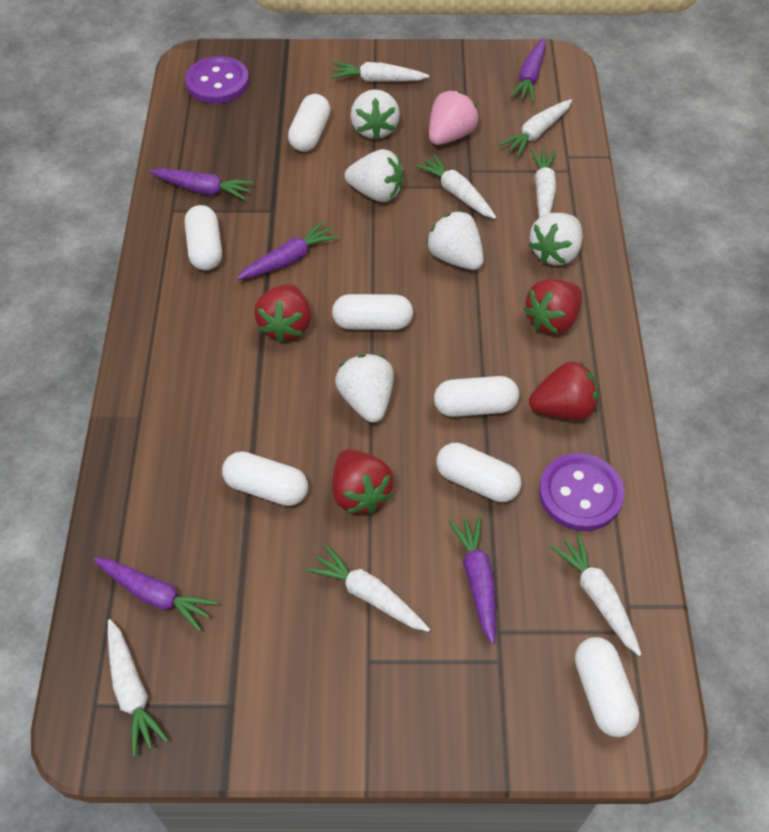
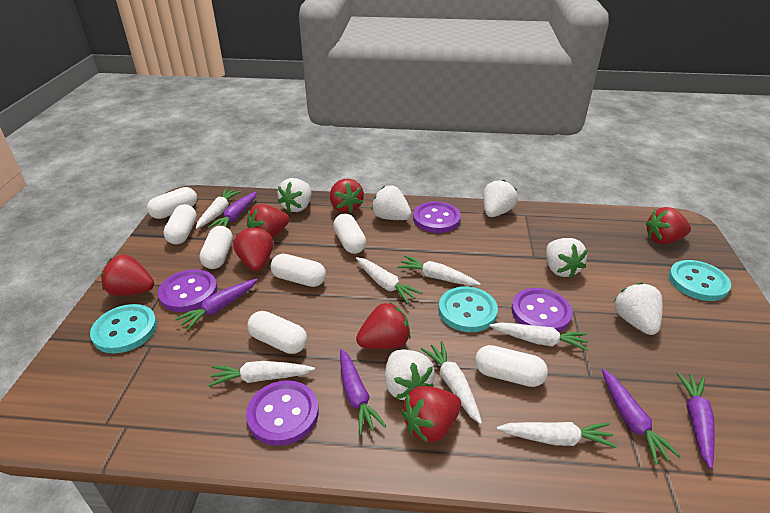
pink strawberry: 1 -> 0
purple button: 2 -> 4
red strawberry: 4 -> 7
turquoise button: 0 -> 3
white strawberry: 5 -> 6

